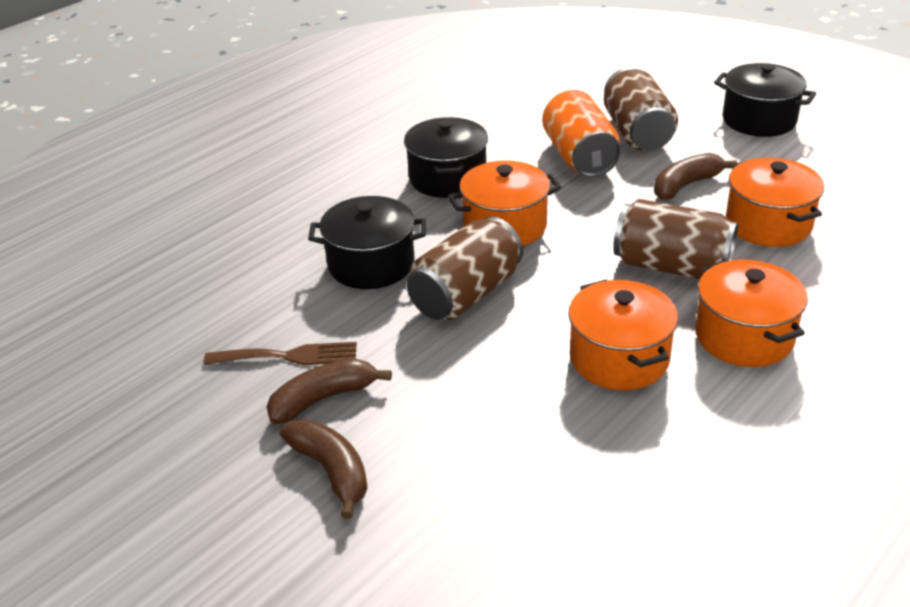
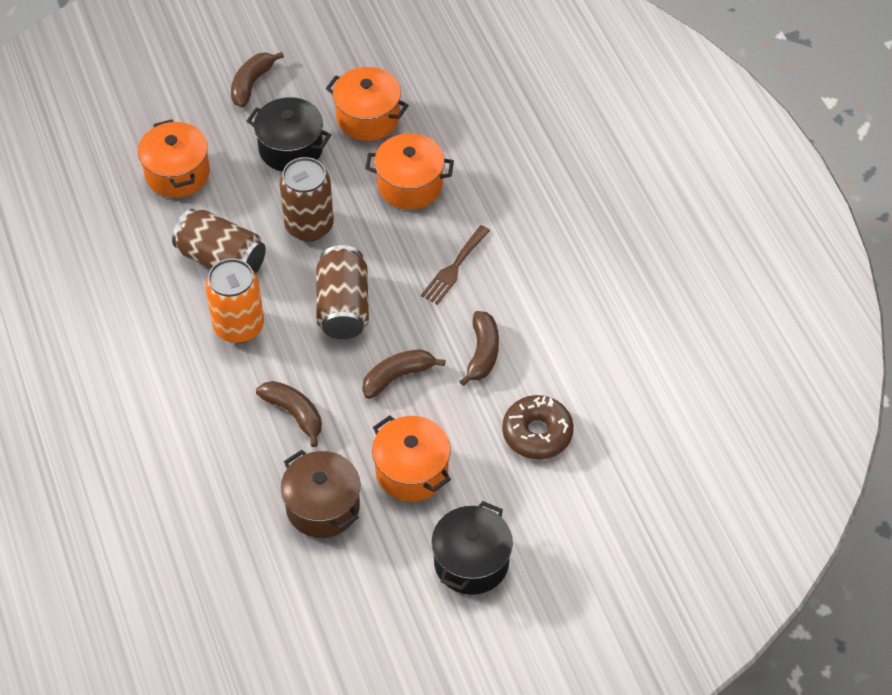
black pot: 3 -> 2
brown banana: 3 -> 4
brown donut: 0 -> 1
brown pot: 0 -> 1

